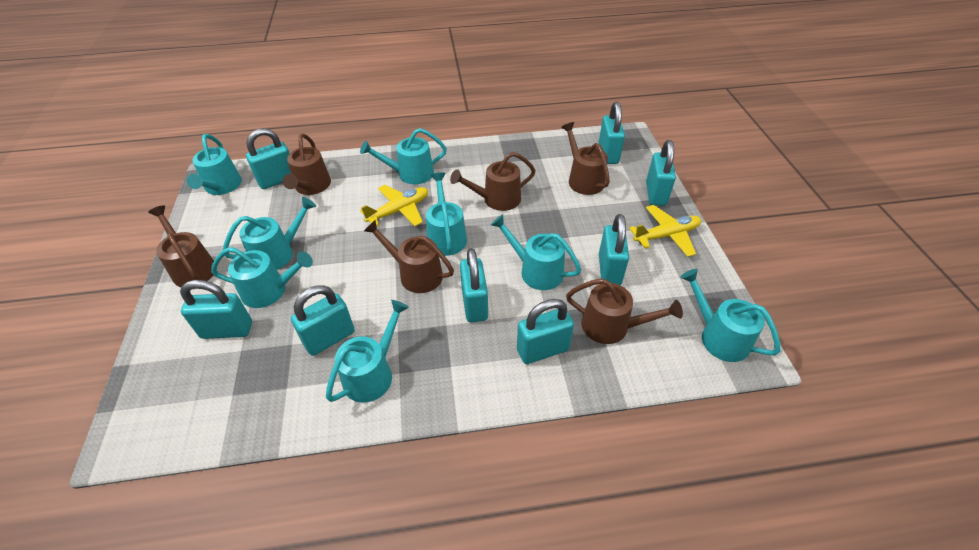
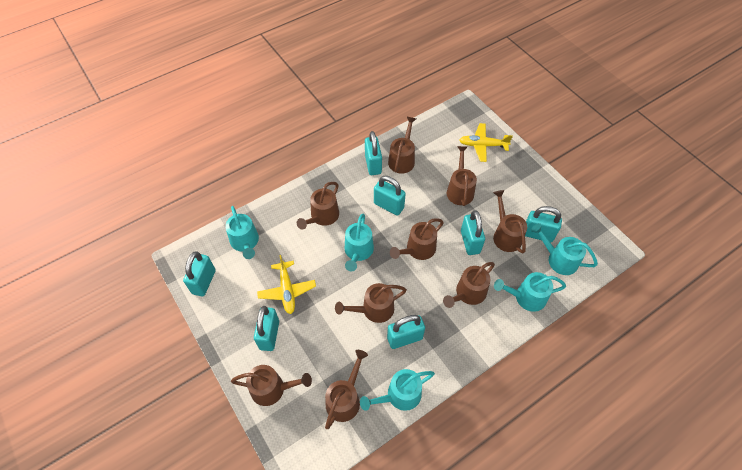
brown watering can: 6 -> 9
turquoise padlock: 8 -> 7
turquoise watering can: 8 -> 5

